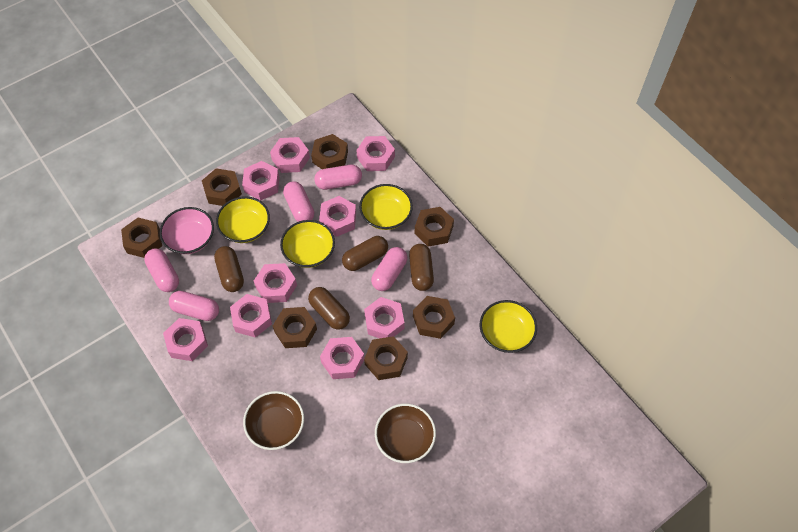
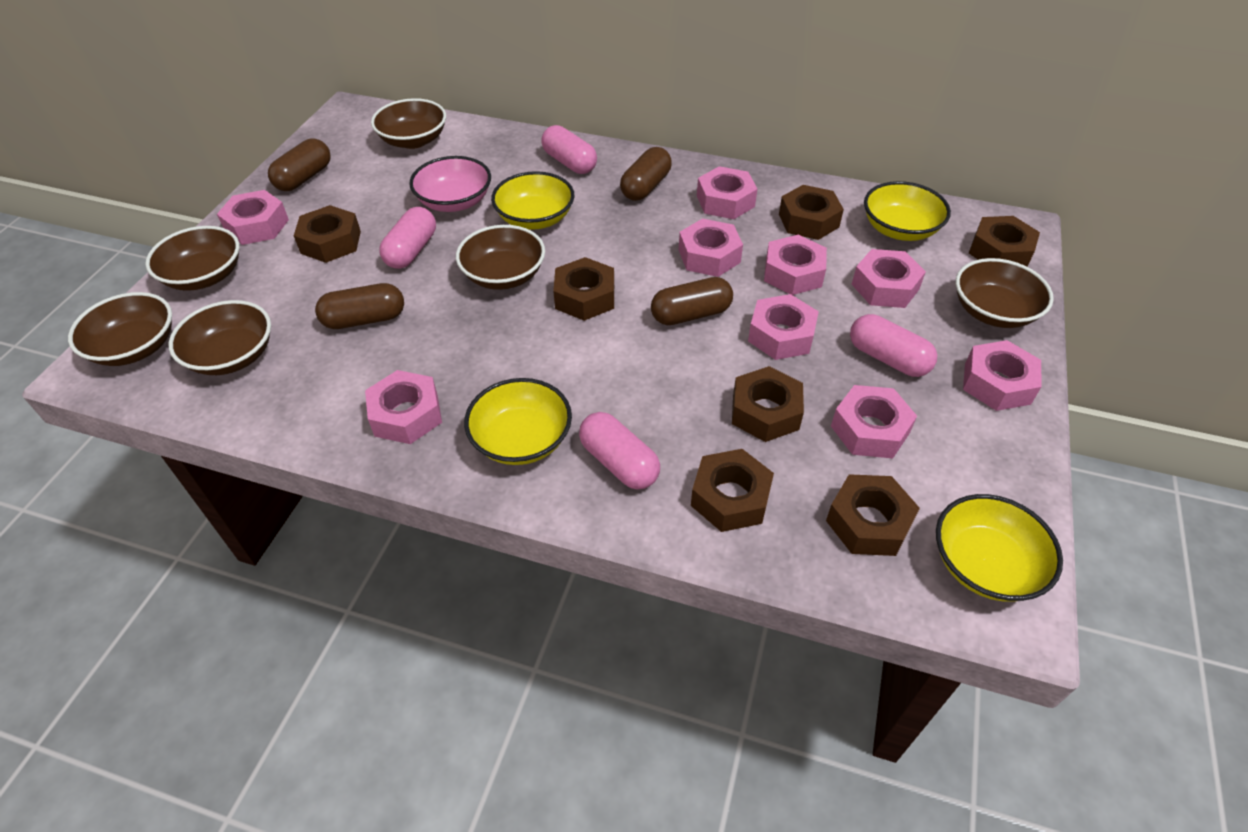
brown bowl: 2 -> 6
pink capsule: 5 -> 4

